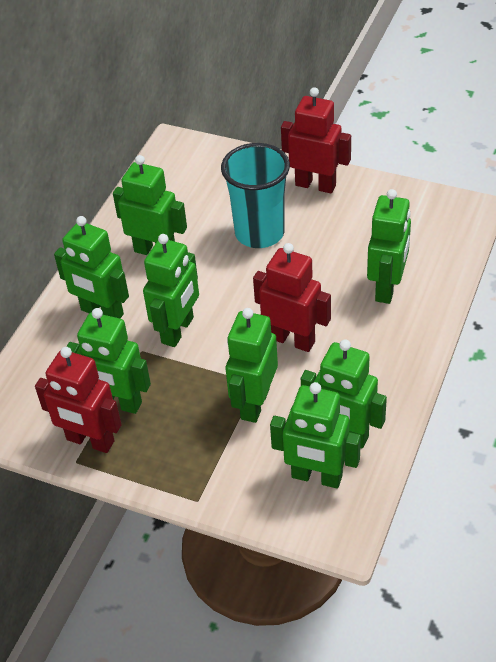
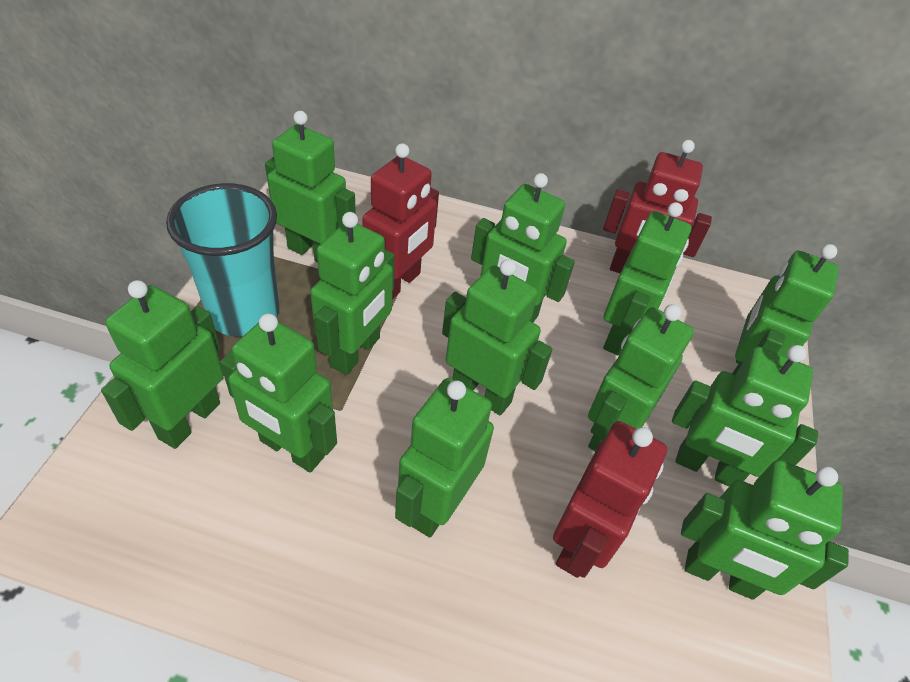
green robot: 8 -> 12

